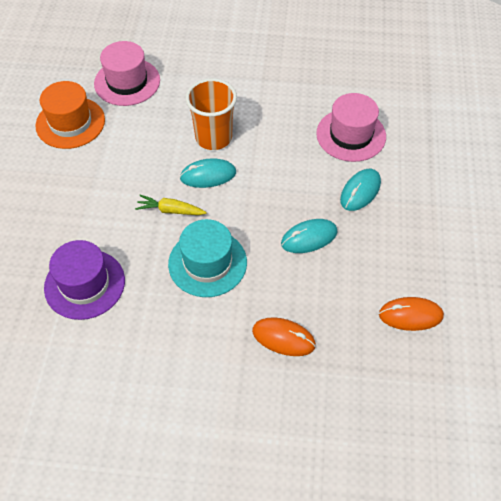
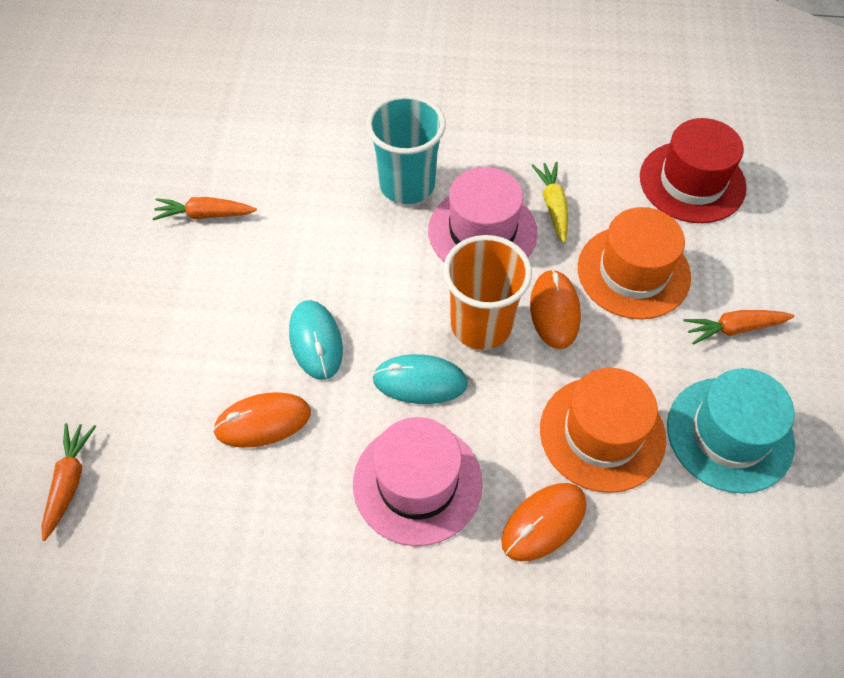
orange carrot: 0 -> 3
orange hat: 1 -> 2
orange mouse: 2 -> 3
purple hat: 1 -> 0
red hat: 0 -> 1
turquoise cup: 0 -> 1
turquoise mouse: 3 -> 2

